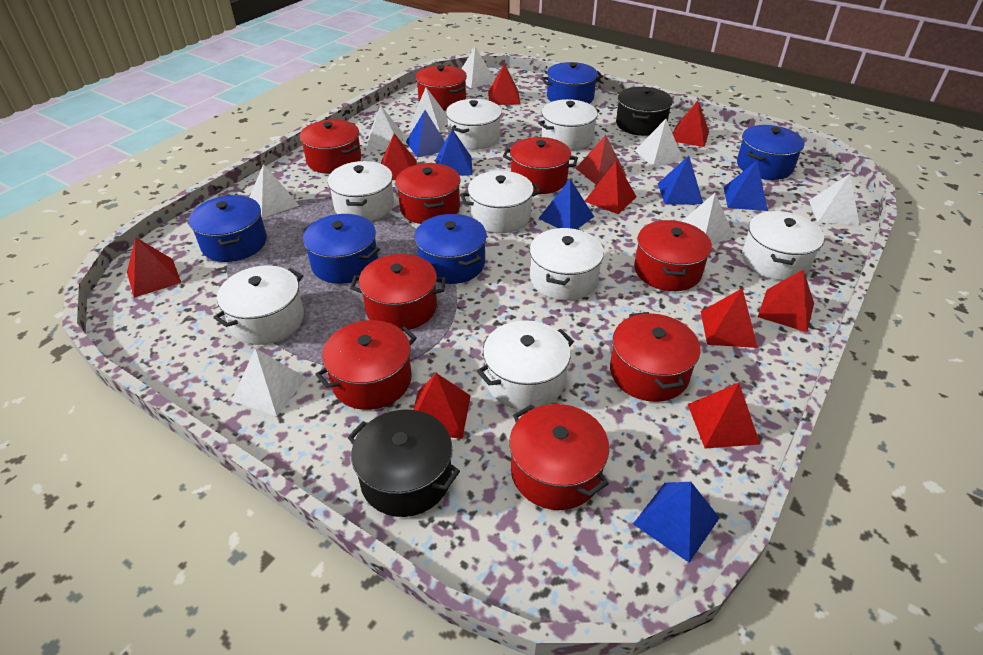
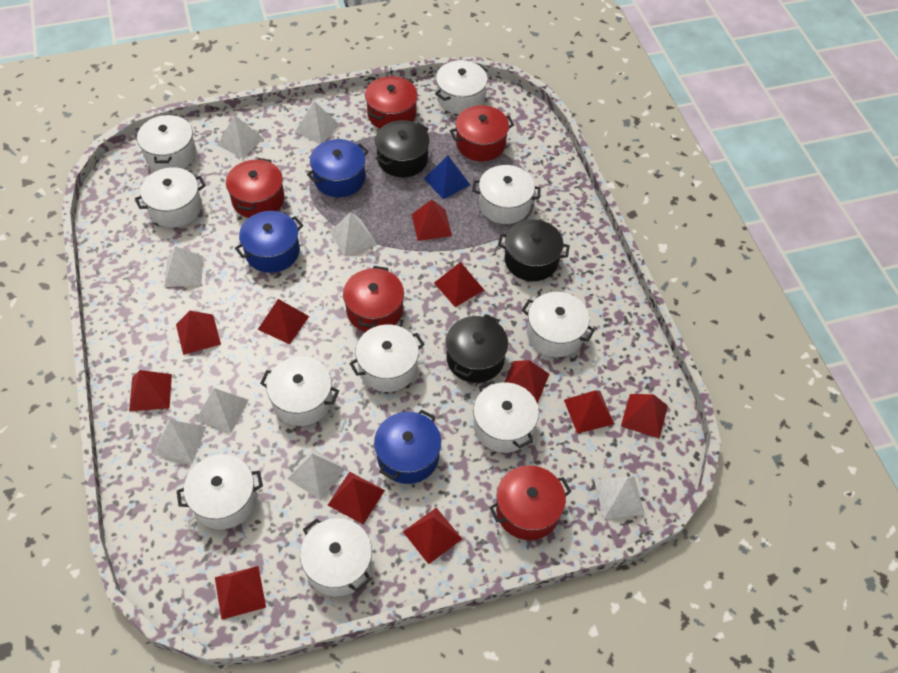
black pot: 2 -> 3
blue pot: 5 -> 3
blue pyramid: 6 -> 1
red pot: 9 -> 5
red pyramid: 10 -> 11
white pot: 8 -> 10

